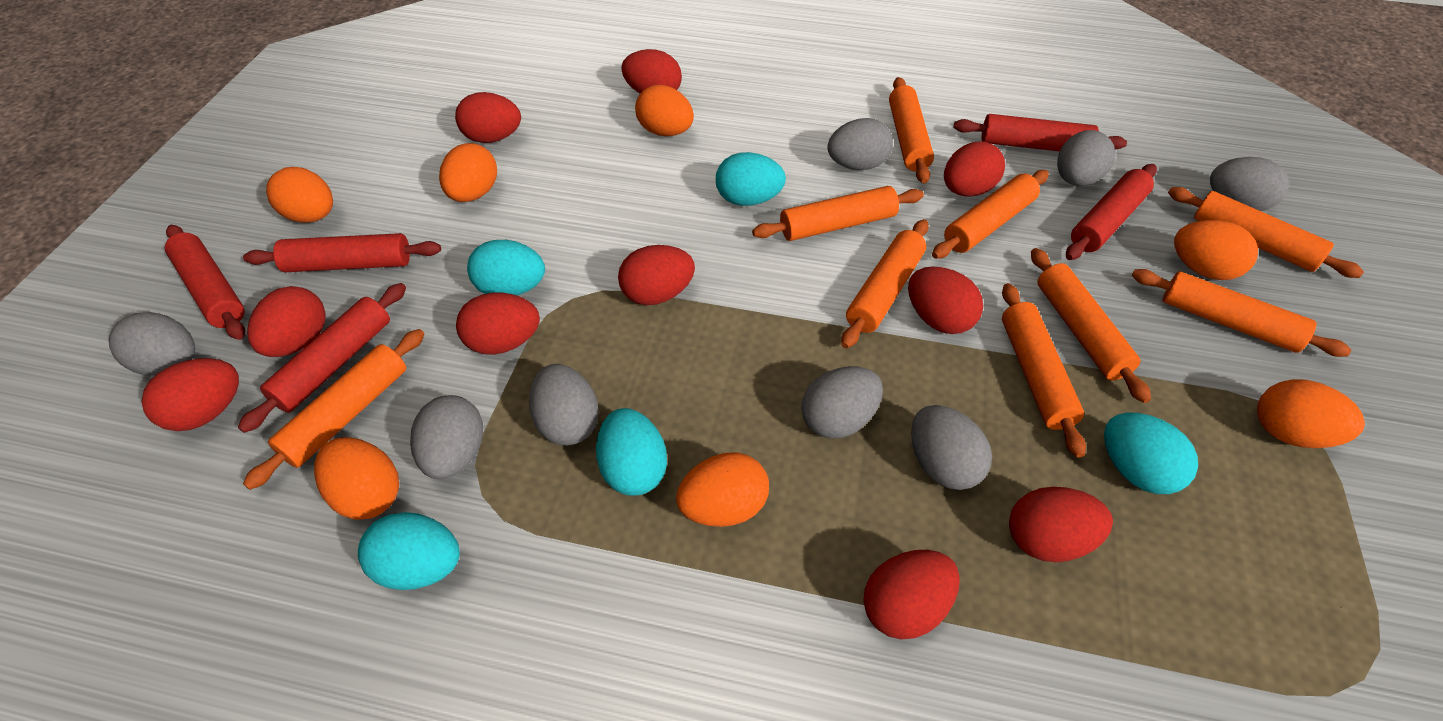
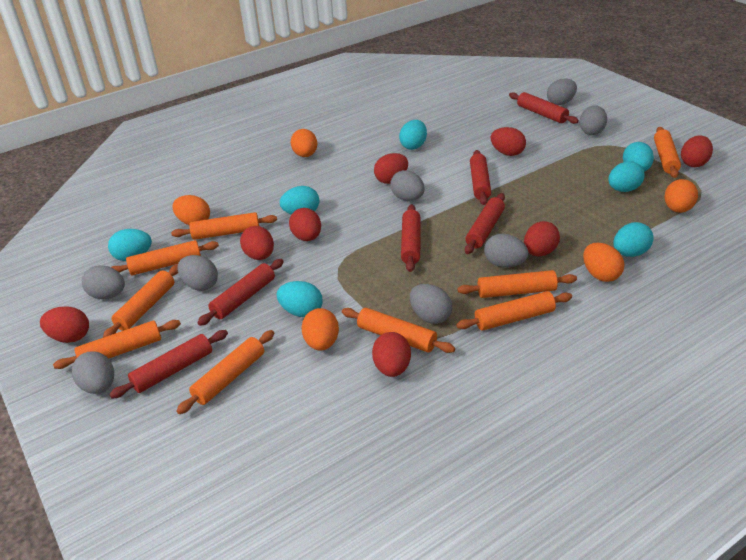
orange egg: 7 -> 5
red egg: 10 -> 8
red rolling pin: 5 -> 6
turquoise egg: 5 -> 7

